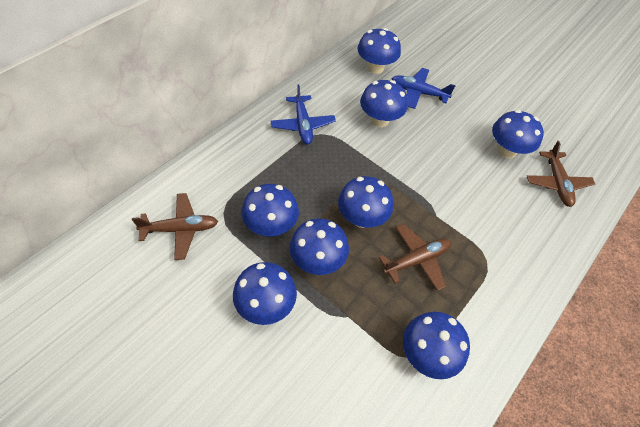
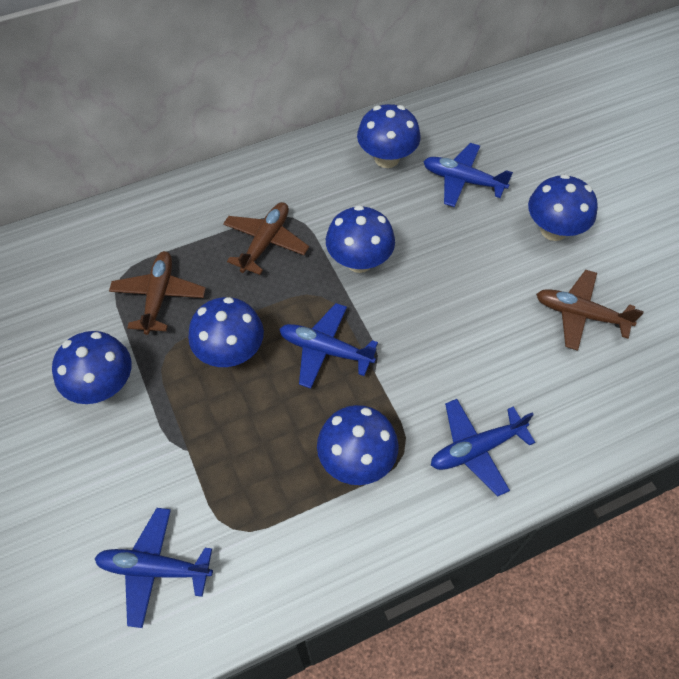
blue mushroom: 8 -> 6
blue plane: 2 -> 4

